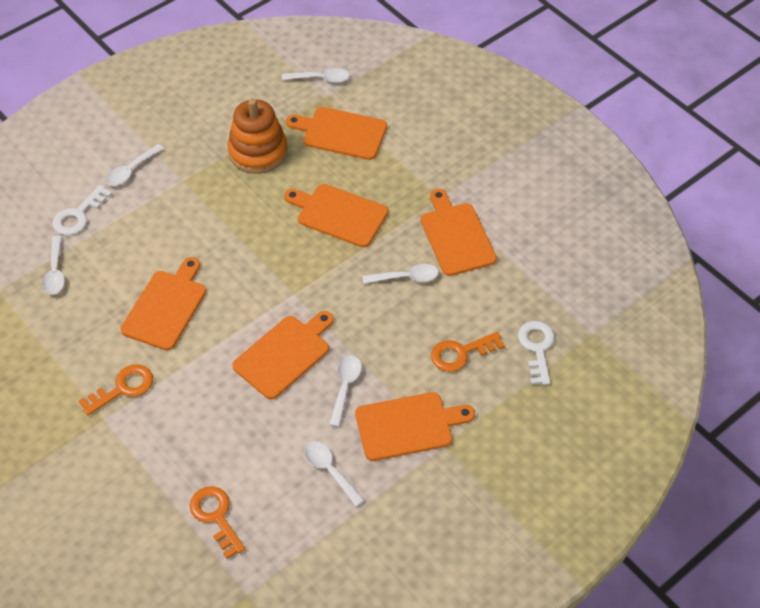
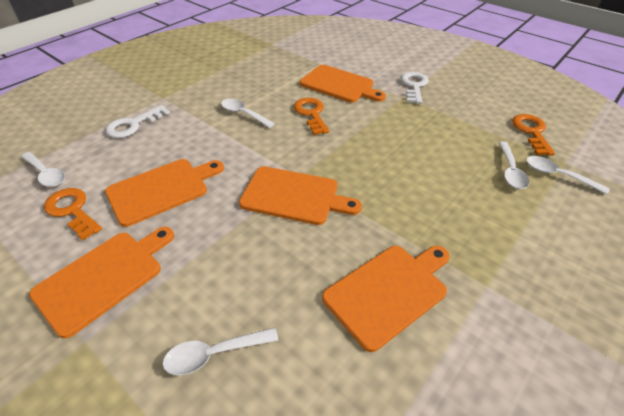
orange cutting board: 6 -> 5
orange stacking toy: 1 -> 0
white spoon: 6 -> 5

